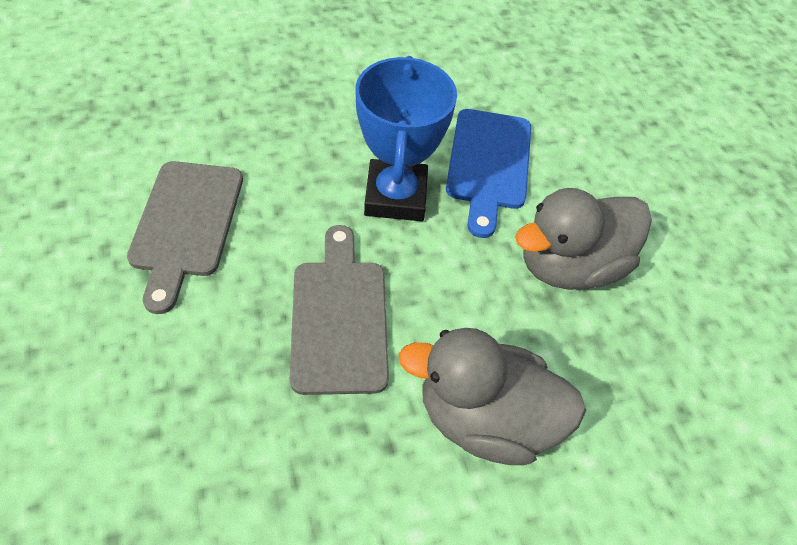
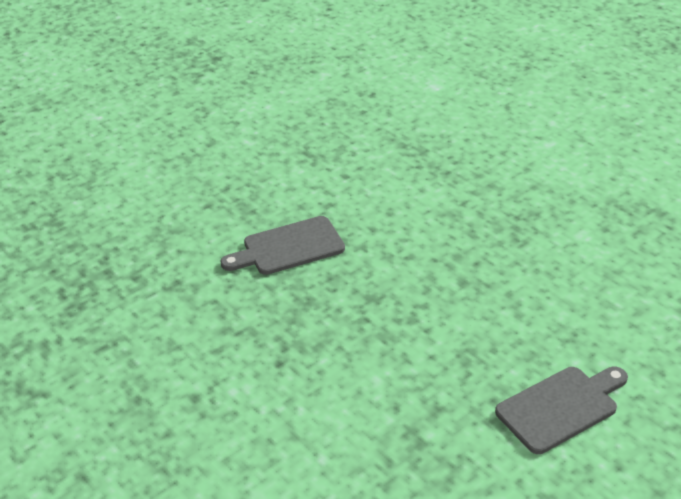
blue cutting board: 1 -> 0
blue trophy: 1 -> 0
grey duck: 2 -> 0

